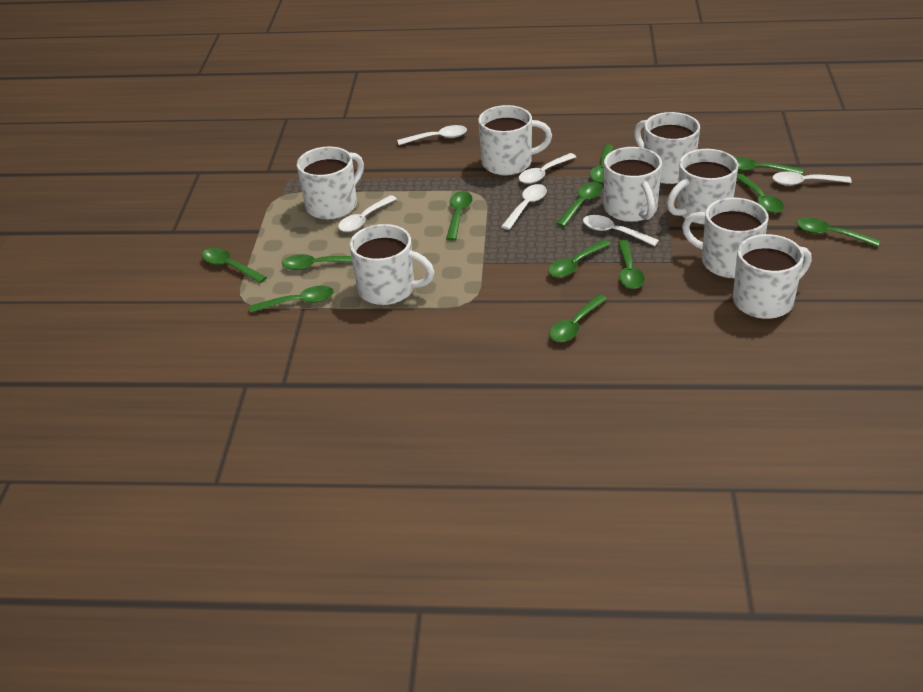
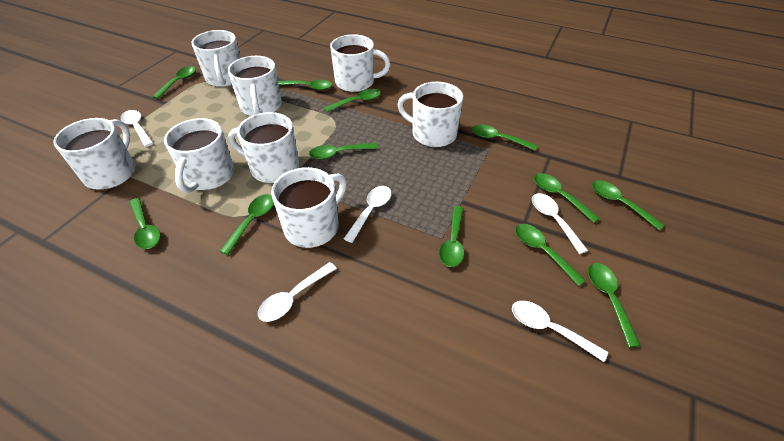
white spoon: 6 -> 5

